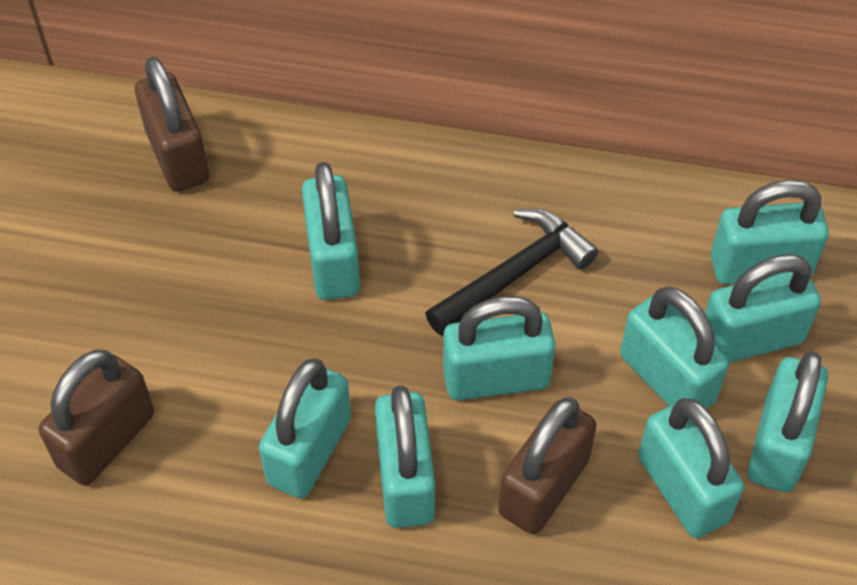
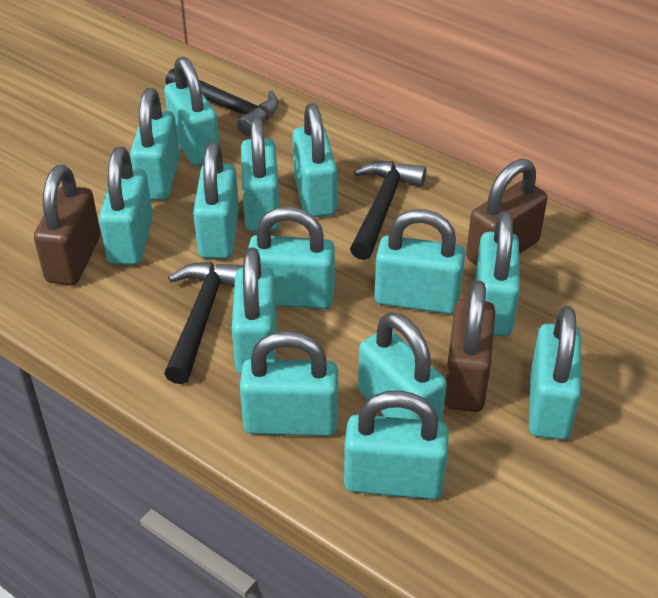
black hammer: 1 -> 3
turquoise padlock: 9 -> 14

